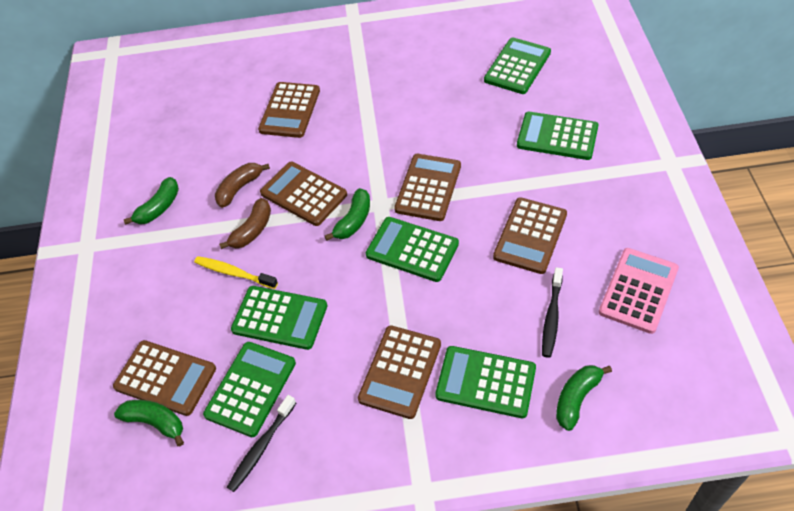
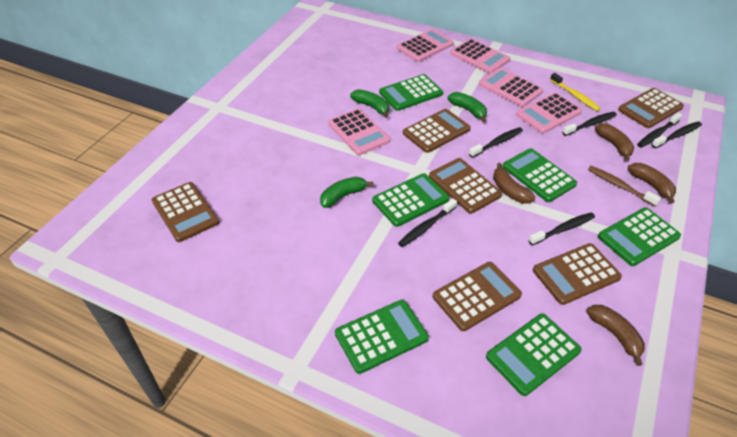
black toothbrush: 2 -> 6
brown banana: 2 -> 4
brown toothbrush: 0 -> 1
green banana: 4 -> 3
pink calculator: 1 -> 5

